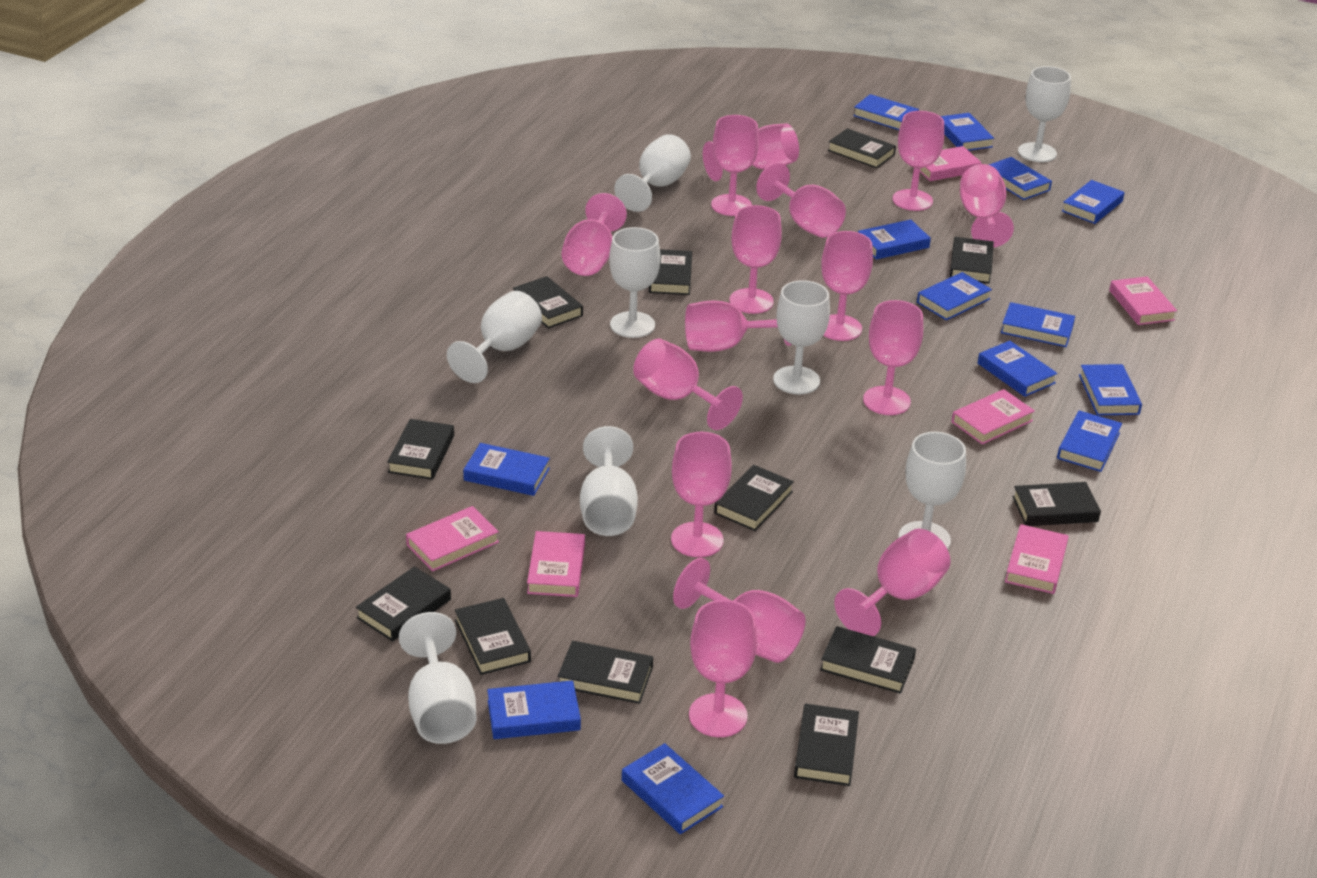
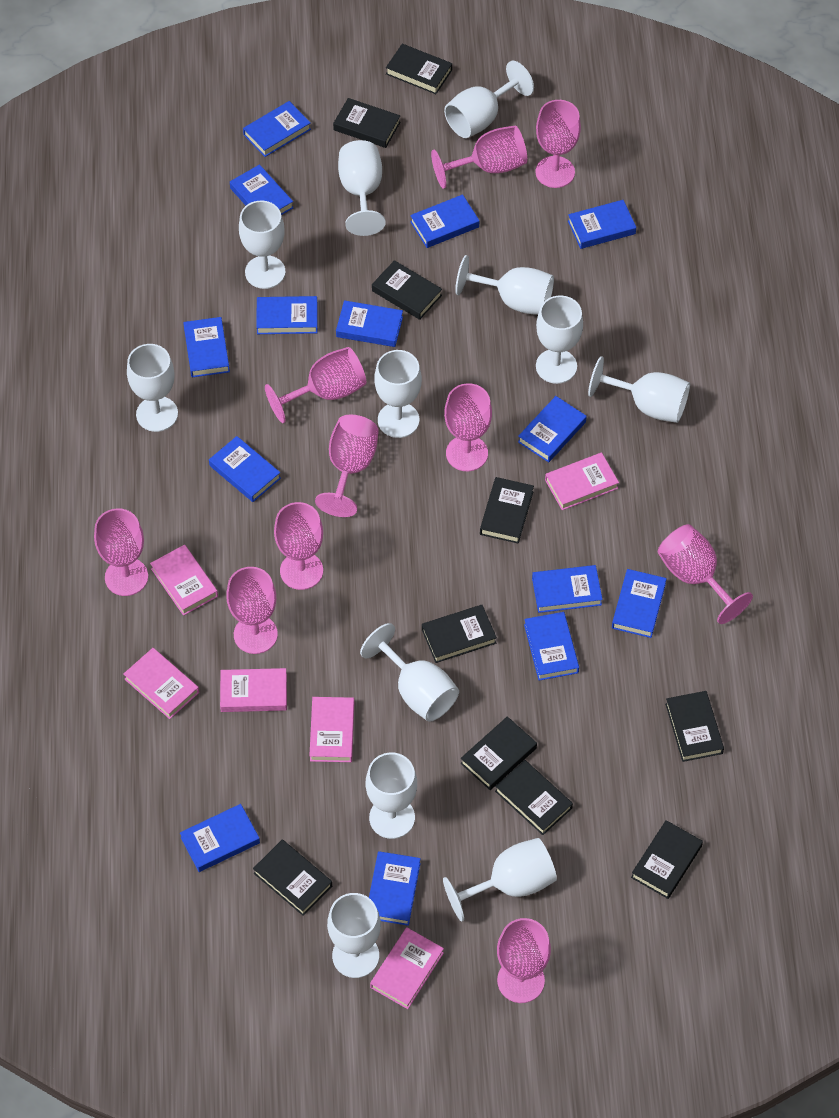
black book: 12 -> 10
blue book: 13 -> 14
pink goblet: 15 -> 10
white goblet: 8 -> 12

